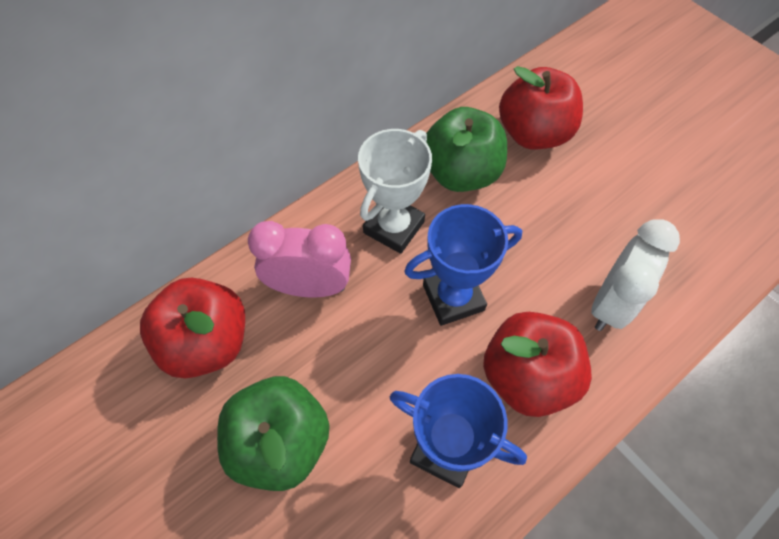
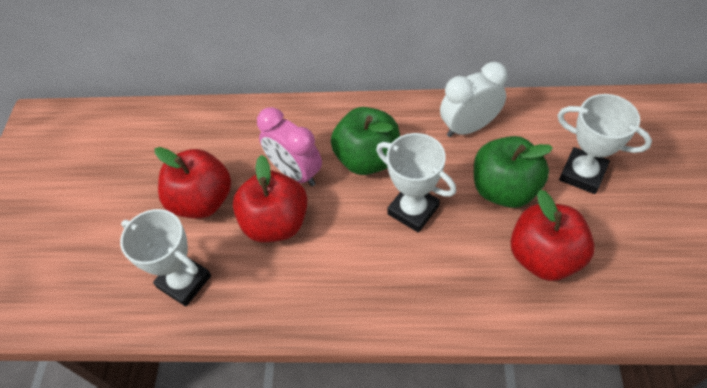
blue trophy: 2 -> 0
white trophy: 1 -> 3

